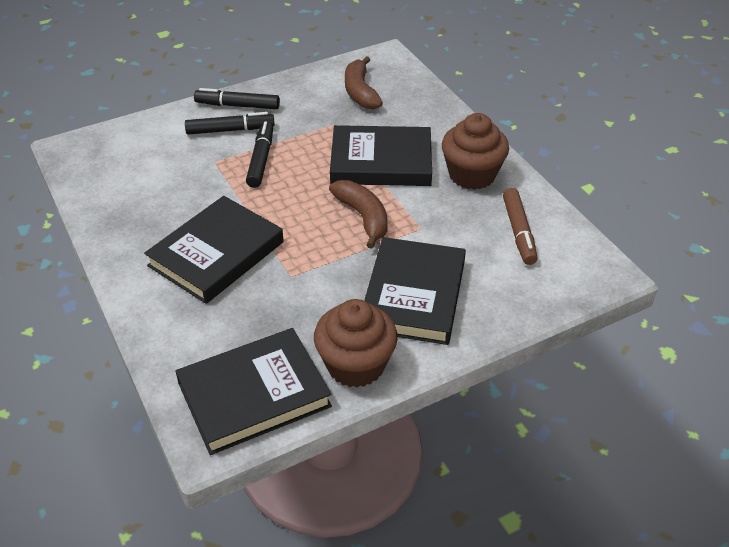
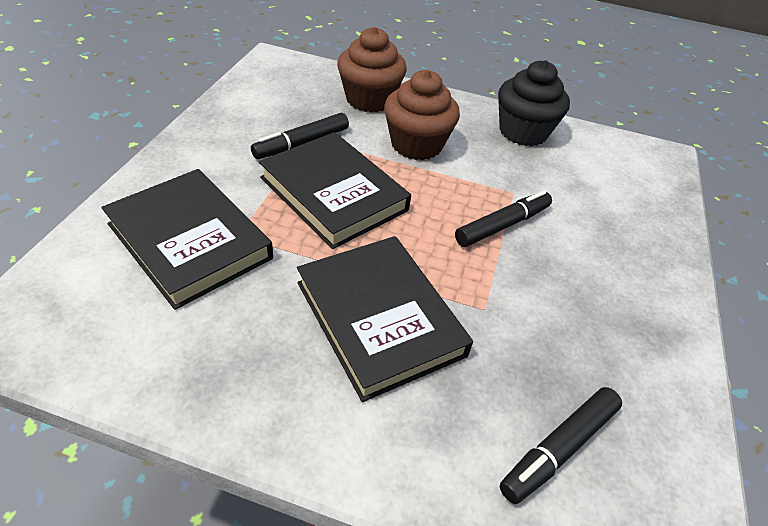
black book: 4 -> 3
black cupcake: 0 -> 1
brown banana: 2 -> 0
brown marker: 1 -> 0

